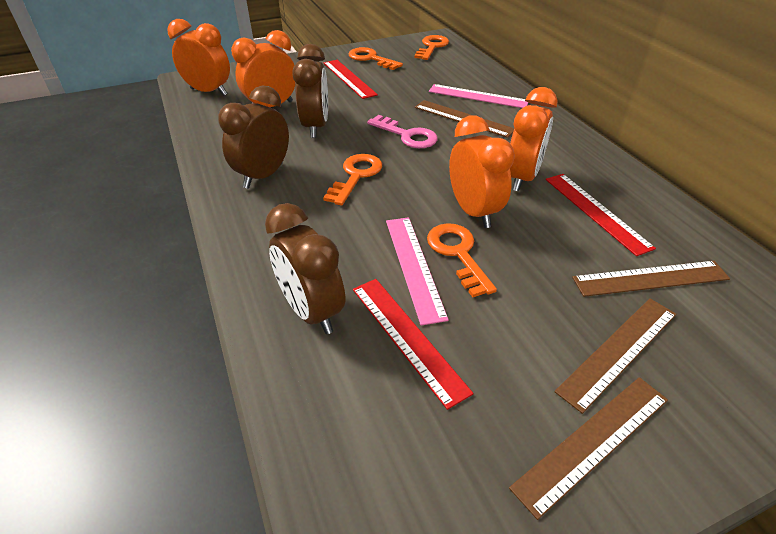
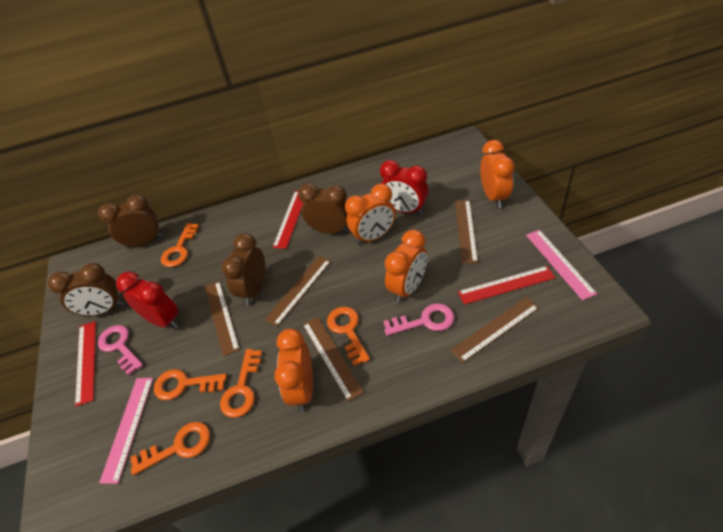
brown clock: 3 -> 4
brown ruler: 4 -> 5
orange key: 4 -> 5
pink key: 1 -> 2
red clock: 0 -> 2

